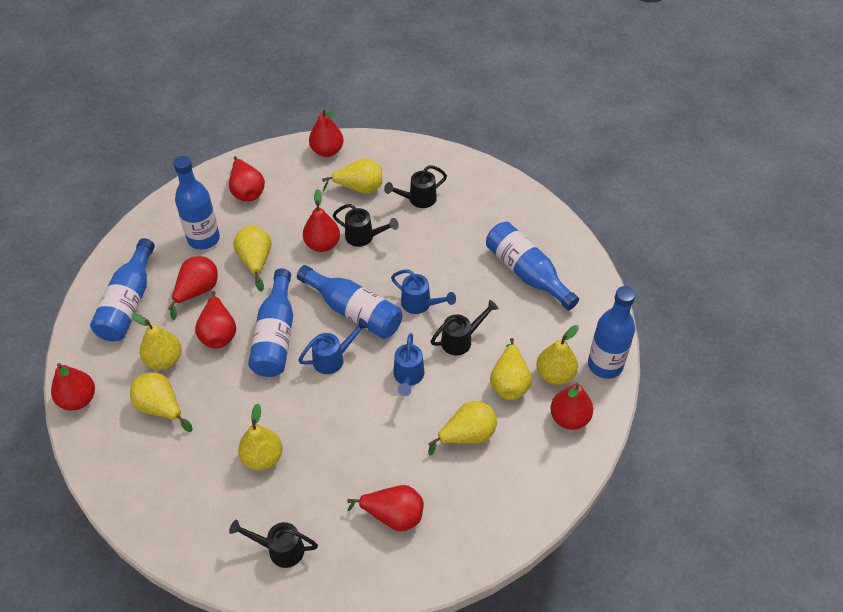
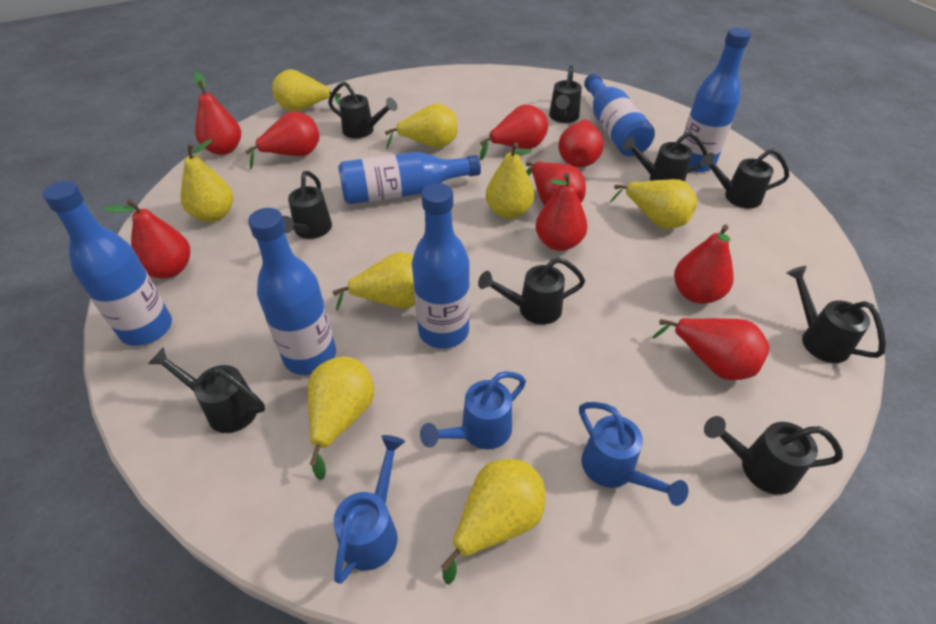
black watering can: 4 -> 9
red pear: 8 -> 9

